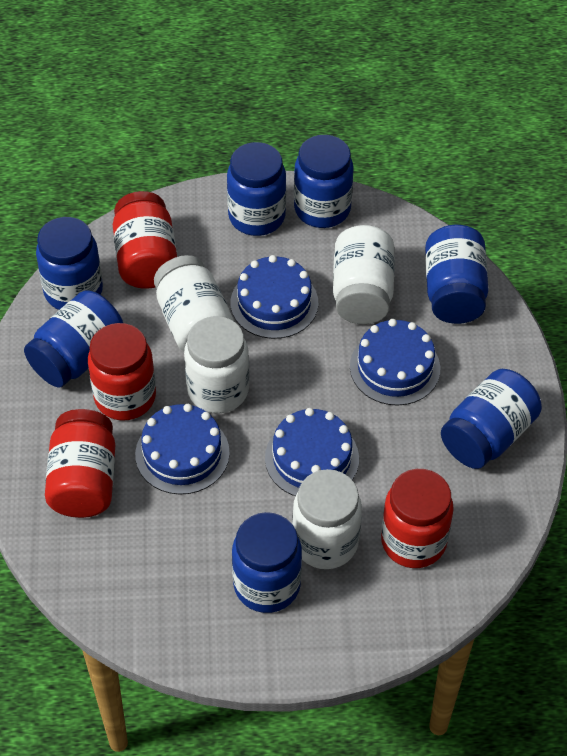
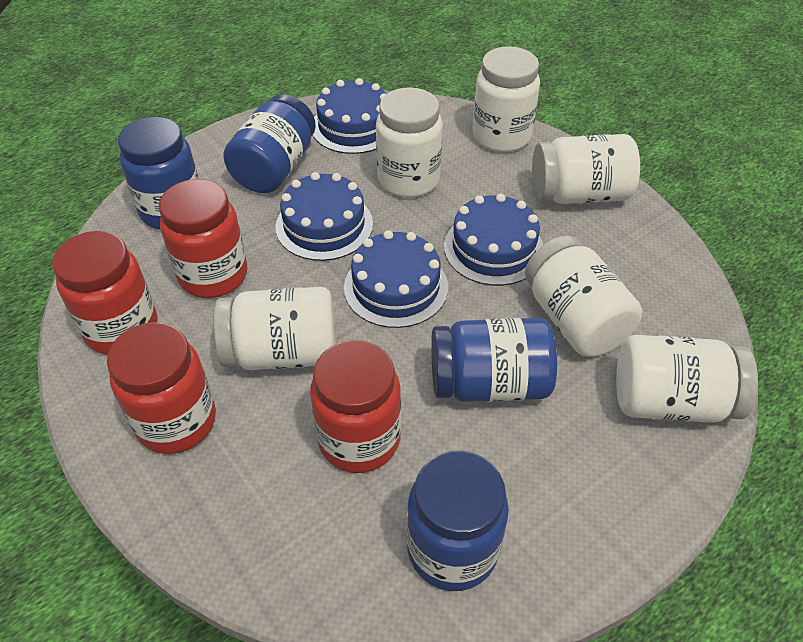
blue jar: 7 -> 4
white jar: 4 -> 6

